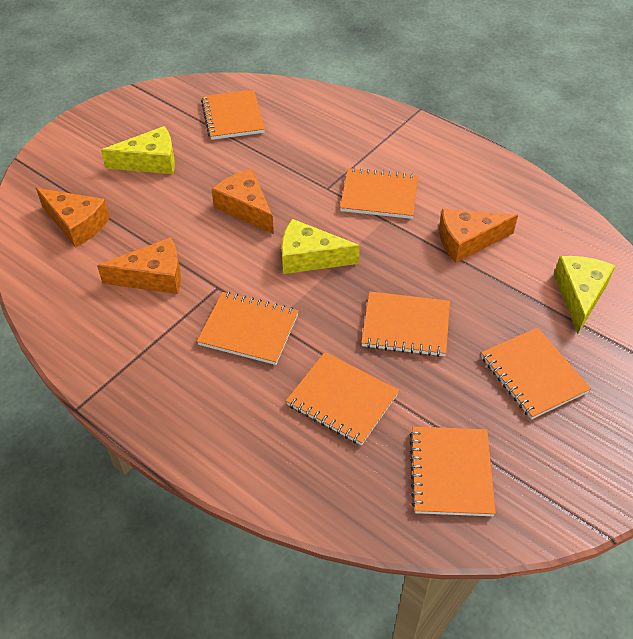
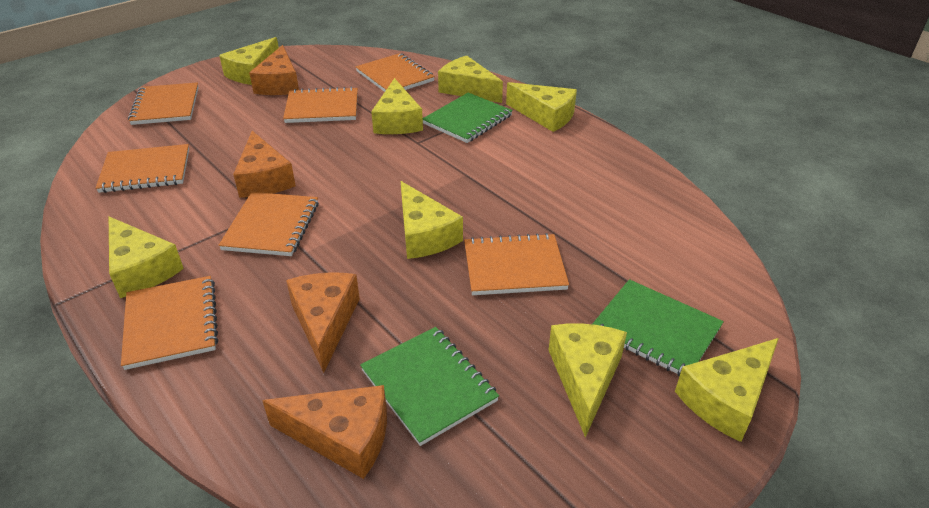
green notebook: 0 -> 3
yellow cheese: 3 -> 8

